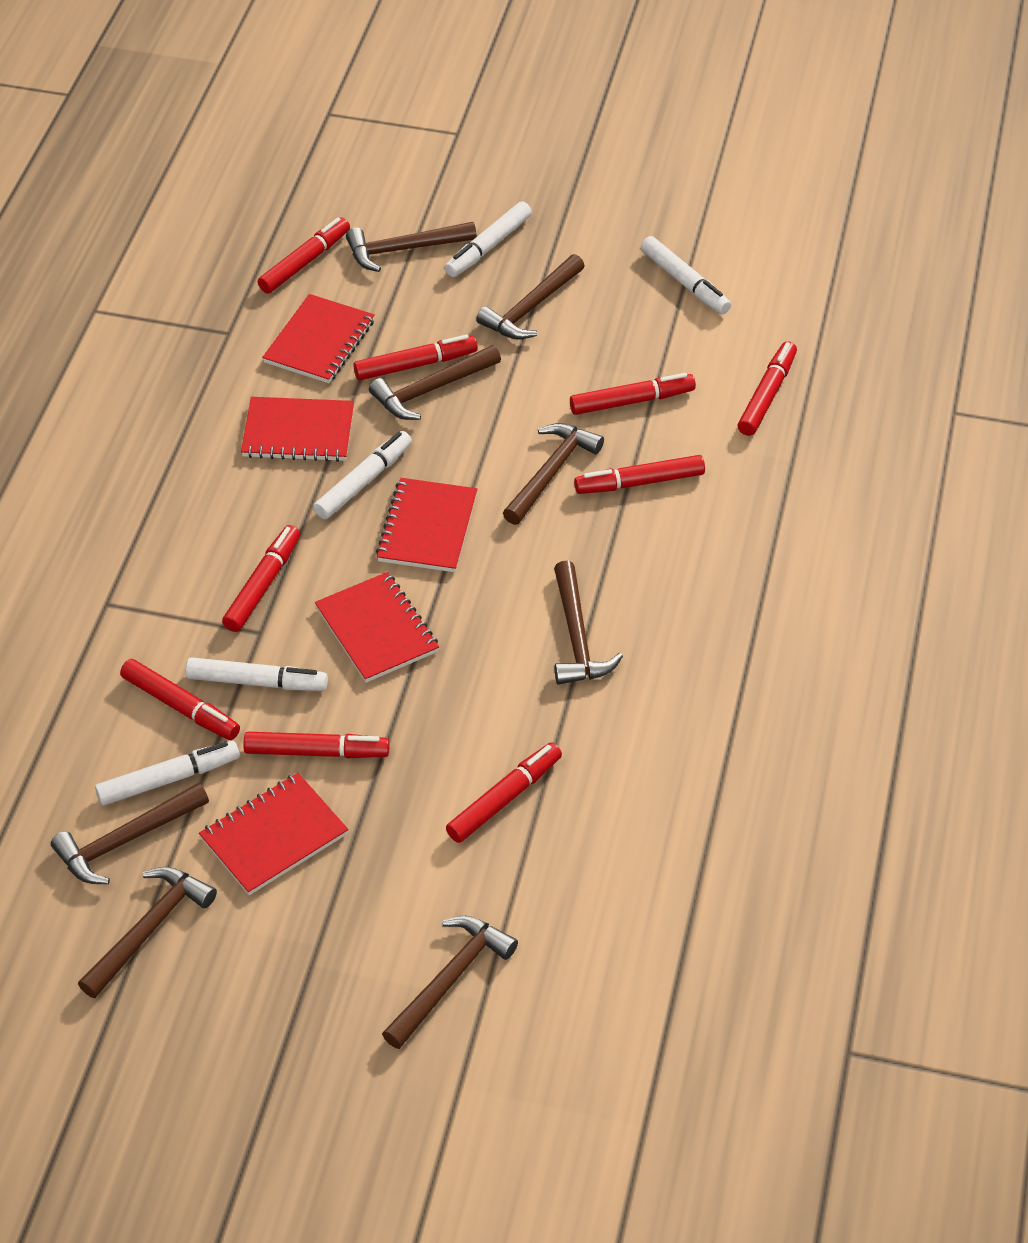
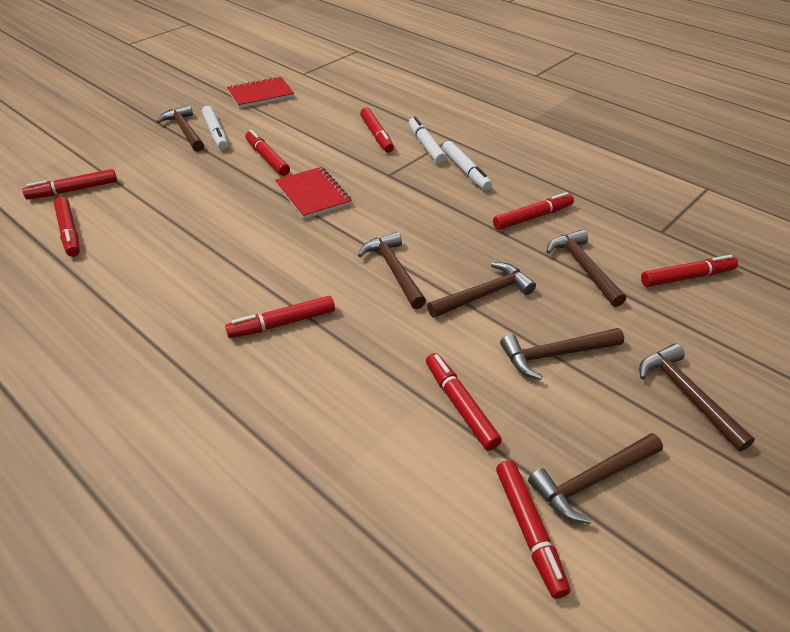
brown hammer: 8 -> 7
red notebook: 5 -> 2
white marker: 5 -> 3

